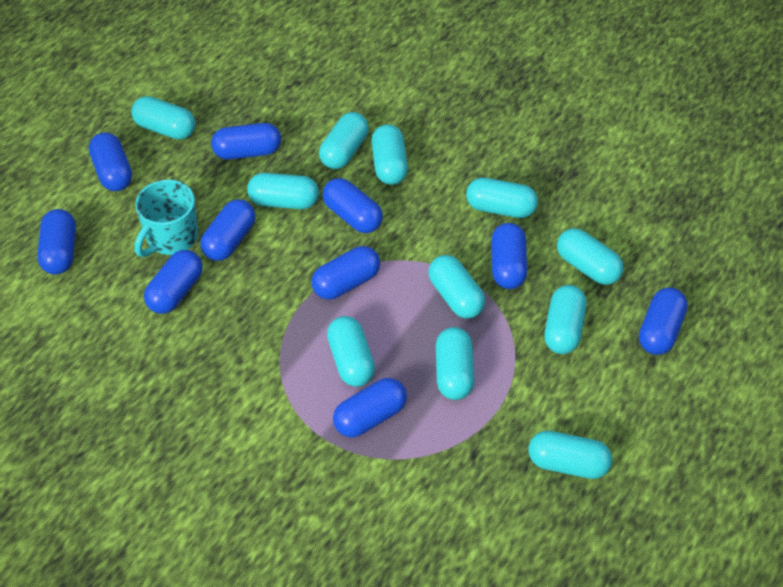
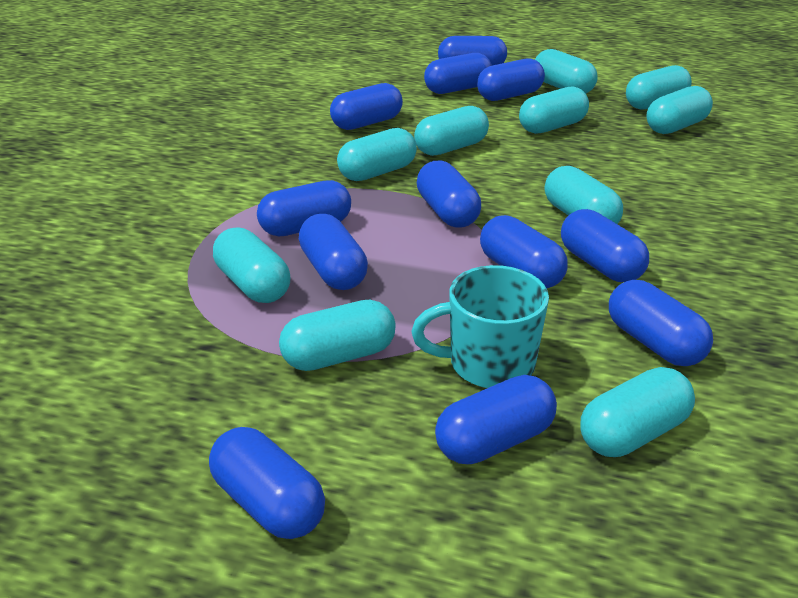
blue capsule: 10 -> 12
turquoise capsule: 11 -> 10

